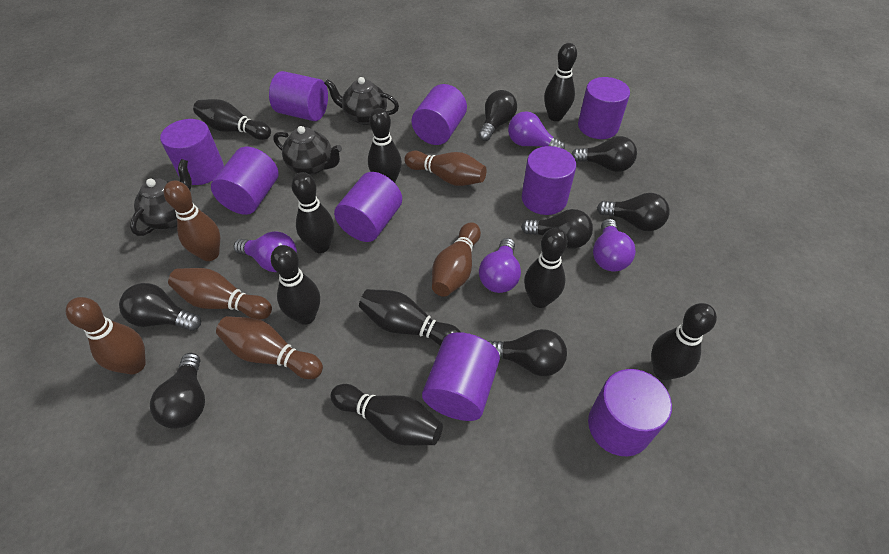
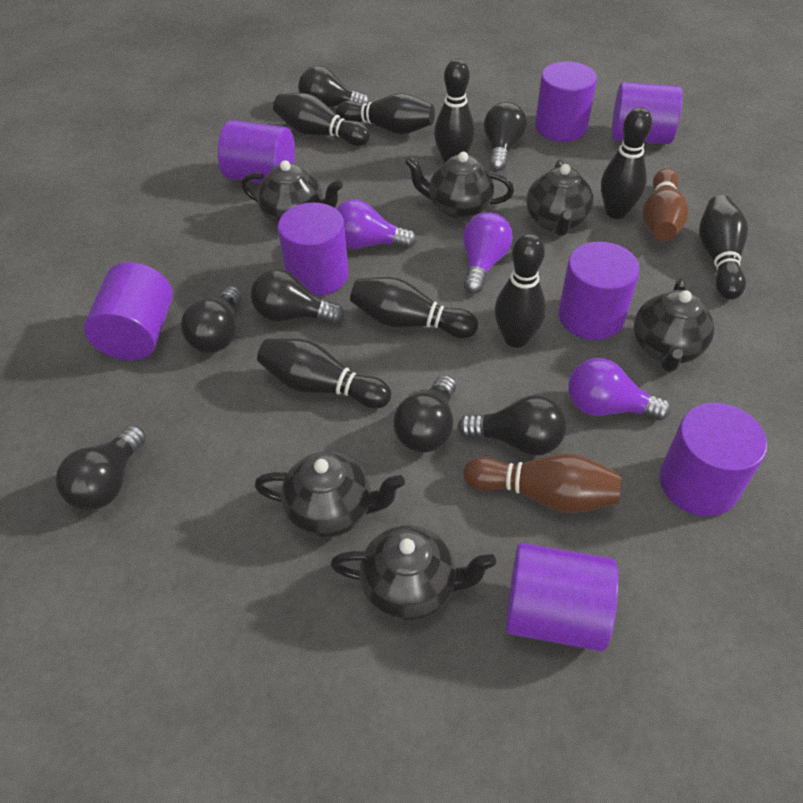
black bowling pin: 9 -> 8
black teapot: 3 -> 6
brown bowling pin: 6 -> 2
purple cylinder: 9 -> 8
purple light bulb: 4 -> 3

